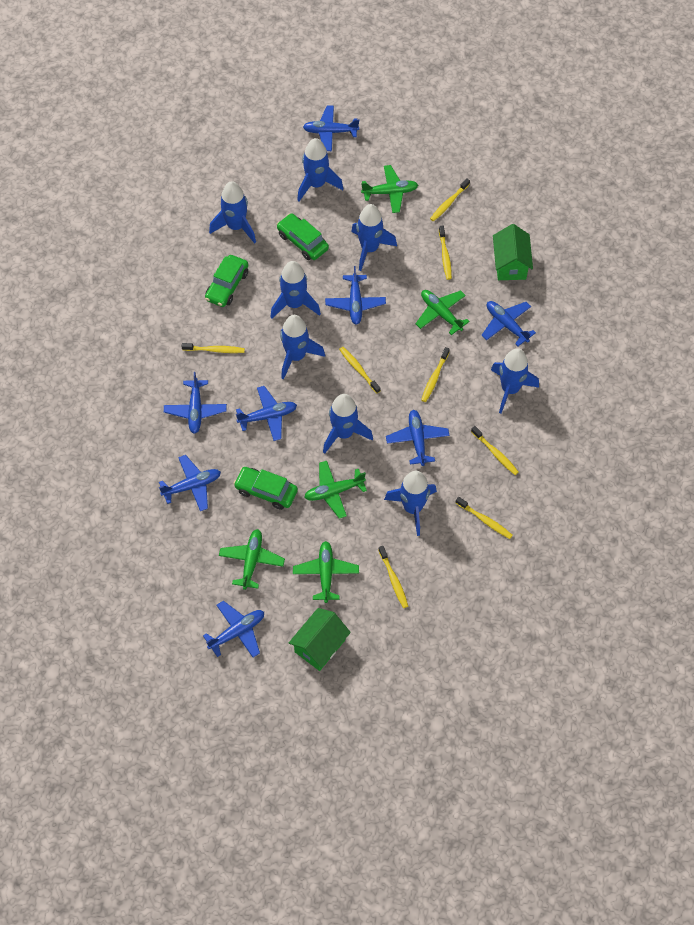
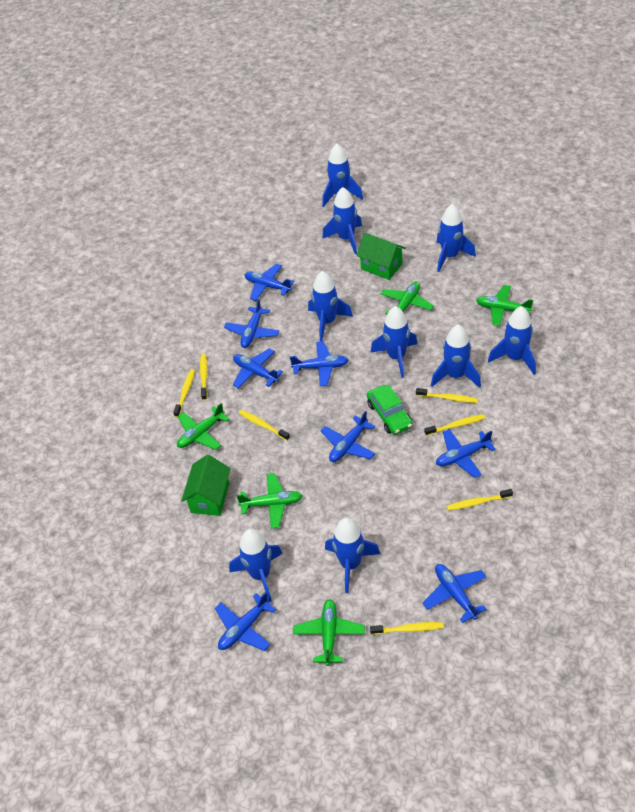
blue rocket: 8 -> 9
green car: 3 -> 1
yellow toothbrush: 8 -> 7

